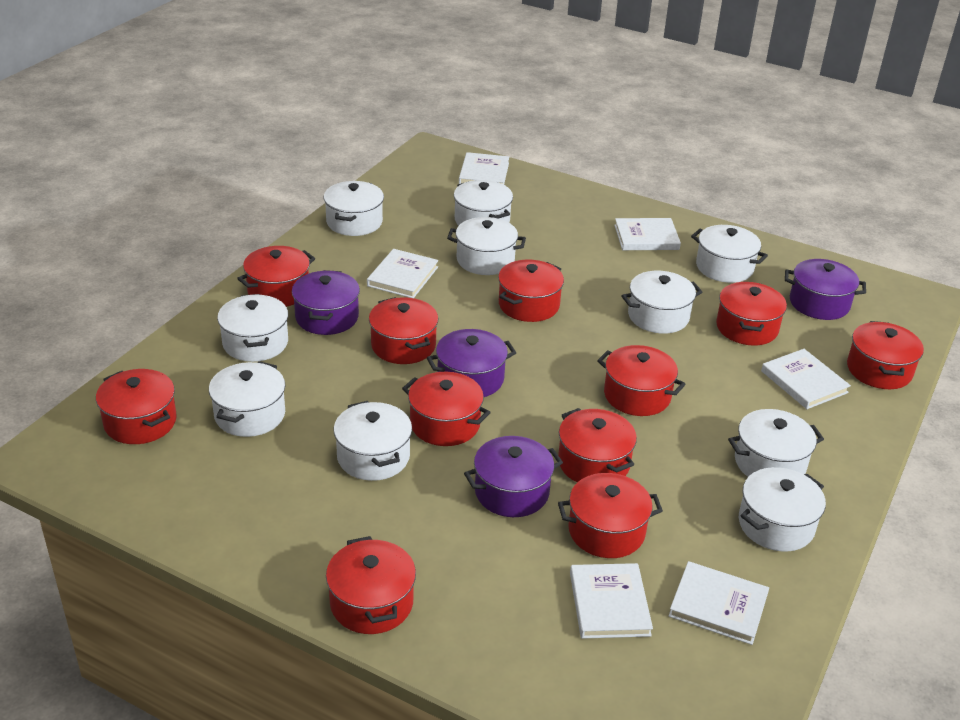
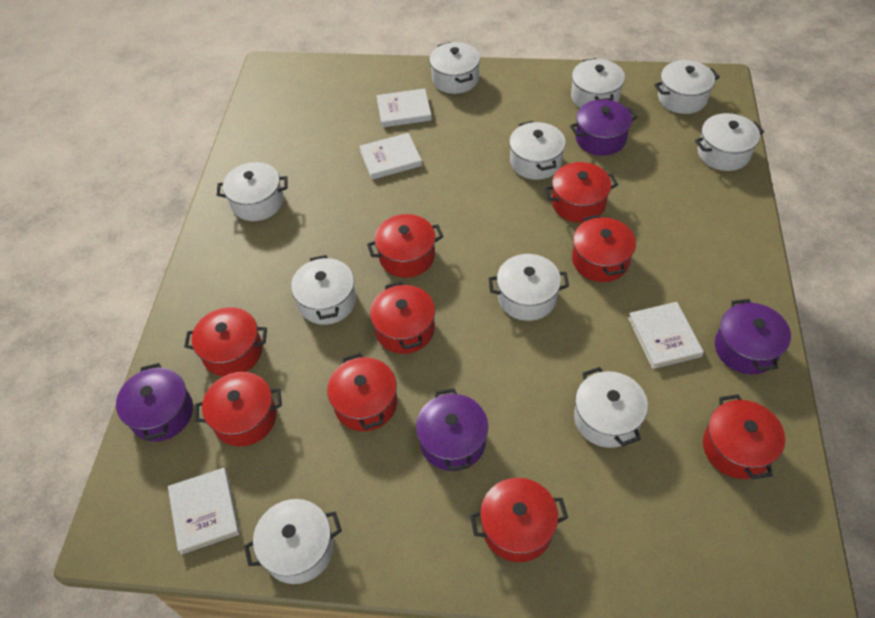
red pot: 11 -> 9
white book: 6 -> 4

